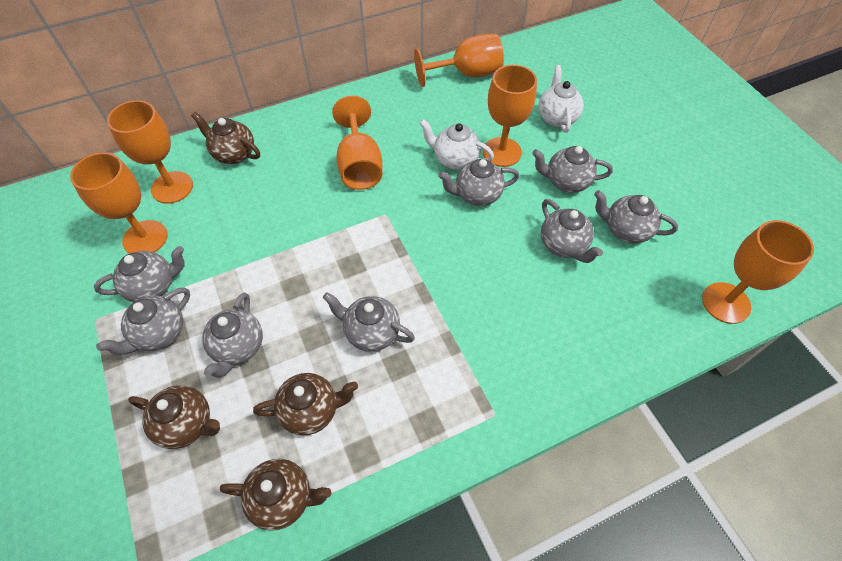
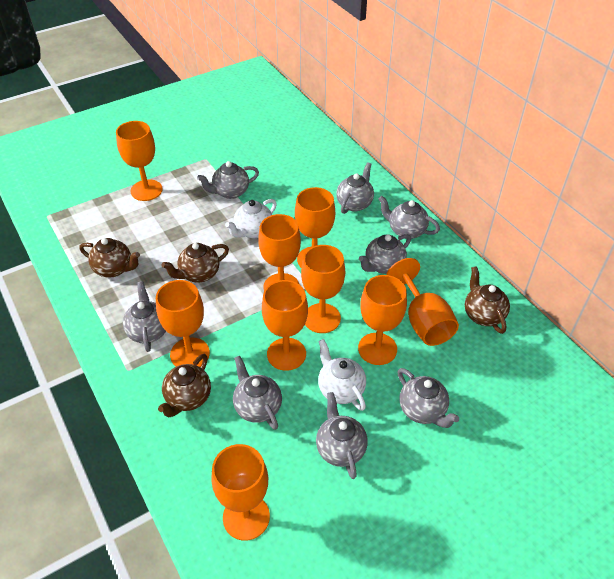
orange goblet: 6 -> 9

